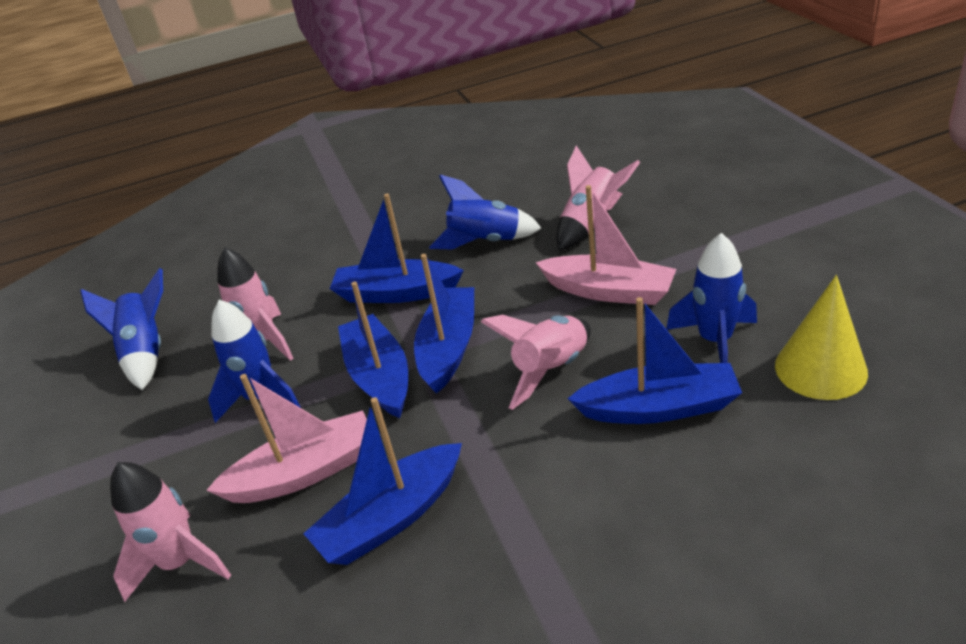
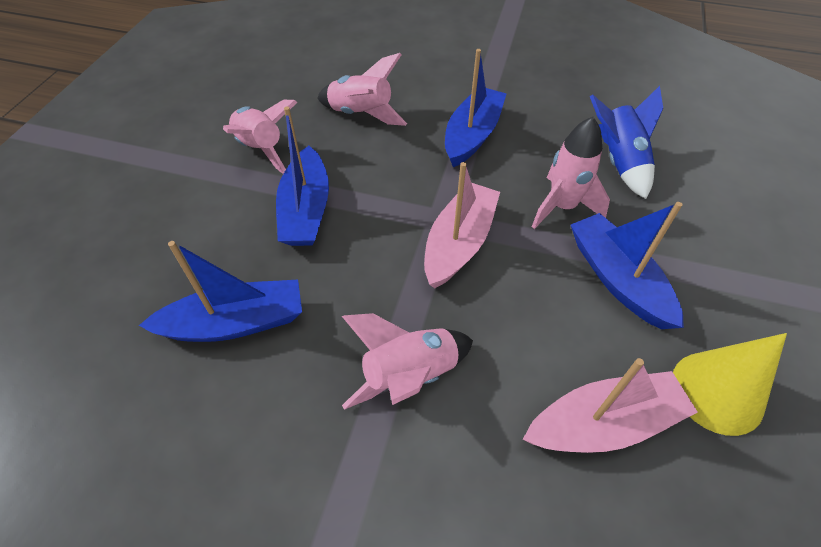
blue boat: 5 -> 4
blue rocket: 4 -> 1

